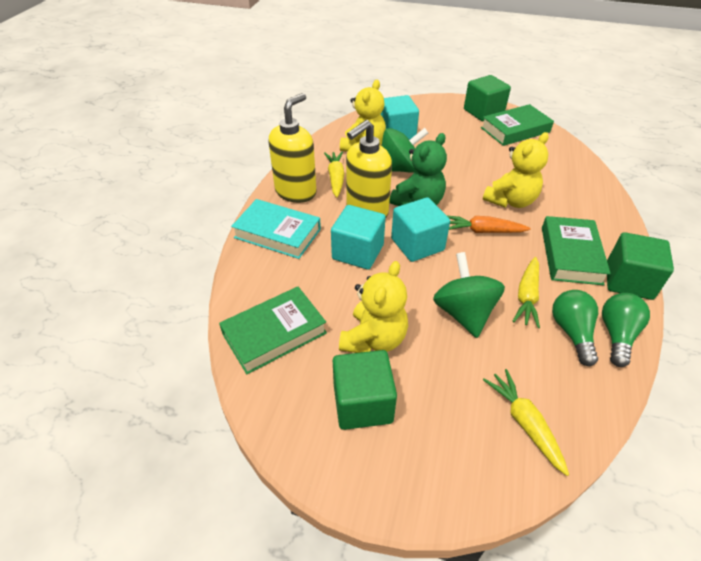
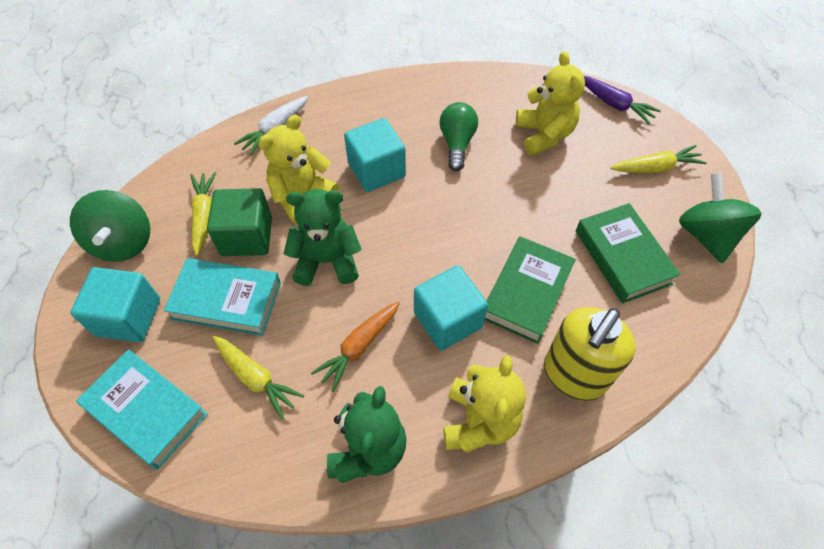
green book: 3 -> 2
green cube: 3 -> 1
green light bulb: 2 -> 1
green teddy bear: 1 -> 2
purple carrot: 0 -> 1
turquoise book: 1 -> 2
white carrot: 0 -> 1
yellow soap dispenser: 2 -> 1

